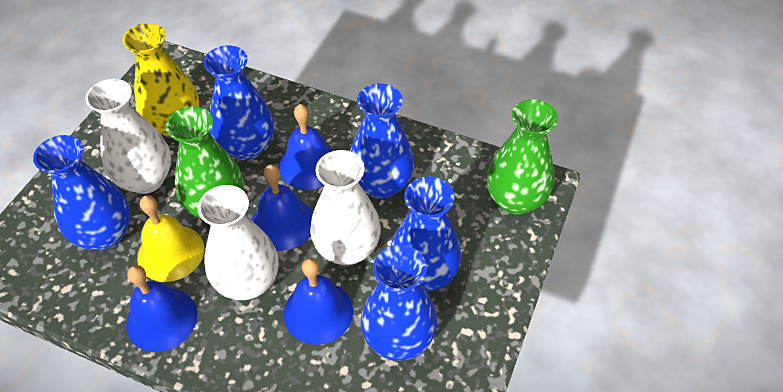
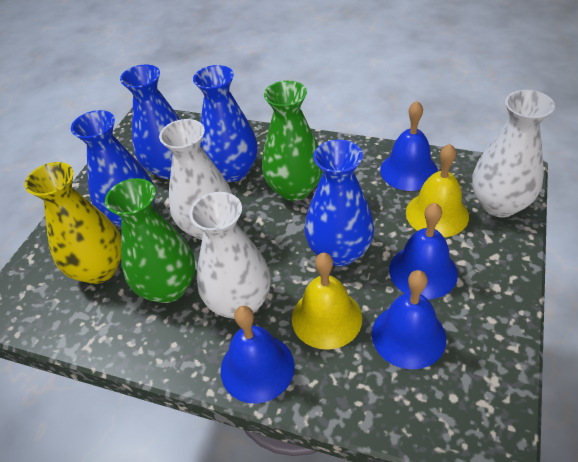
blue vase: 5 -> 4
yellow bell: 1 -> 2

